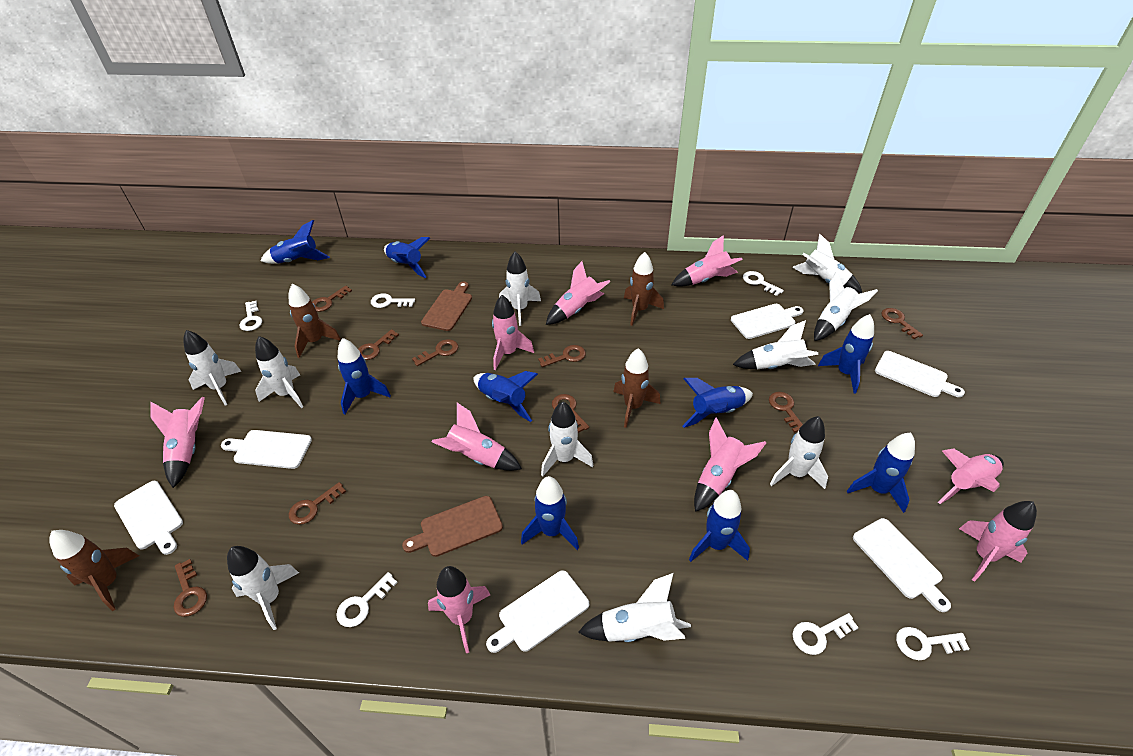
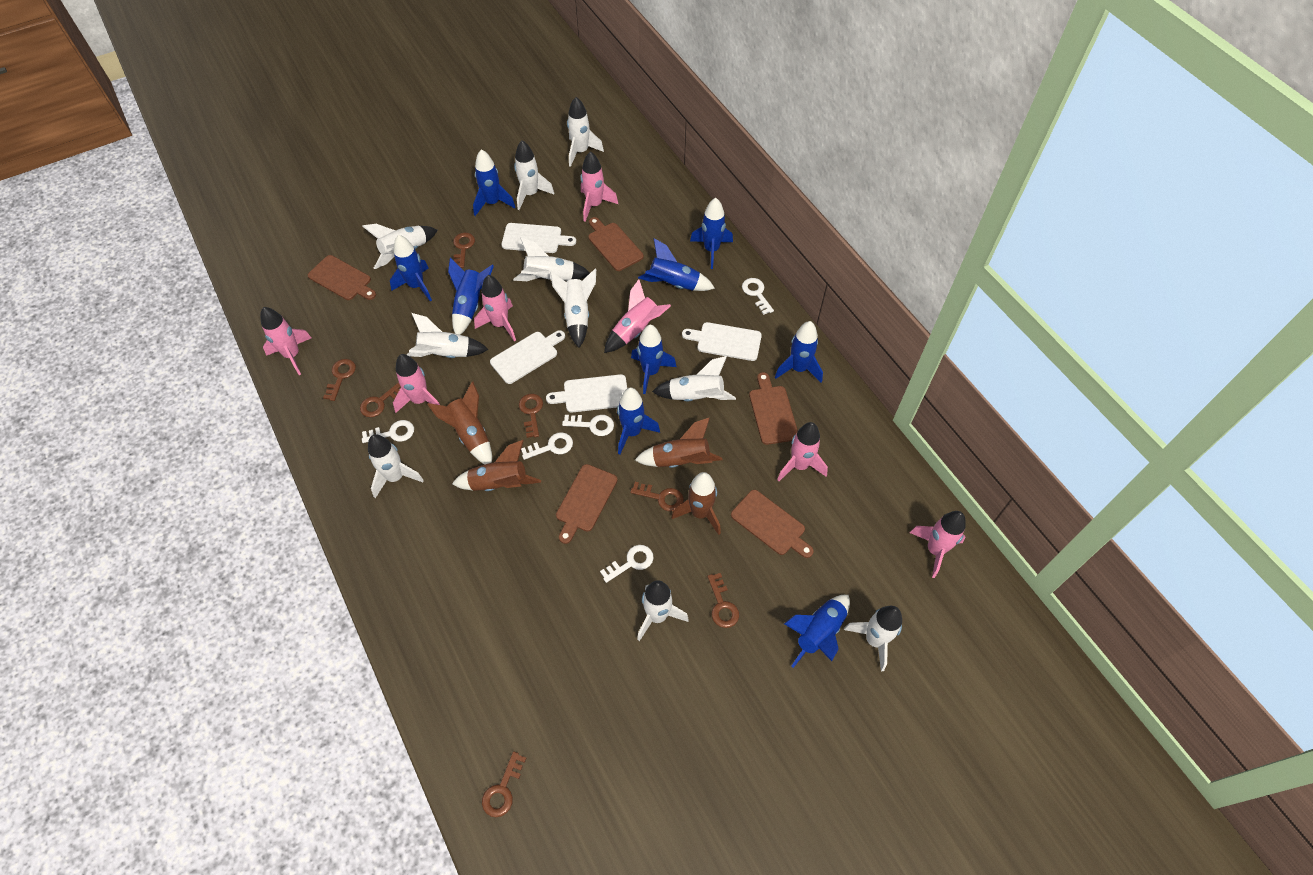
brown cutting board: 2 -> 5
brown key: 9 -> 7
pink rocket: 9 -> 7
white cutting board: 6 -> 4
white key: 6 -> 5

